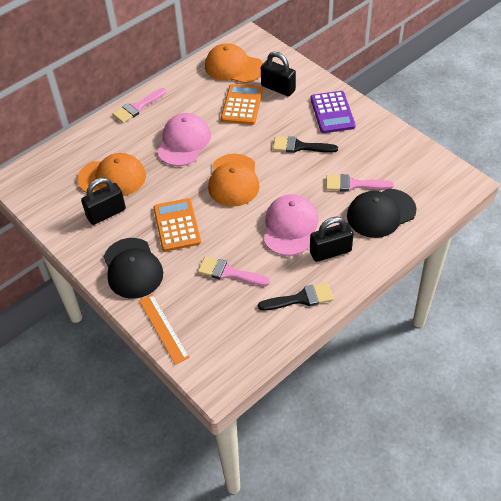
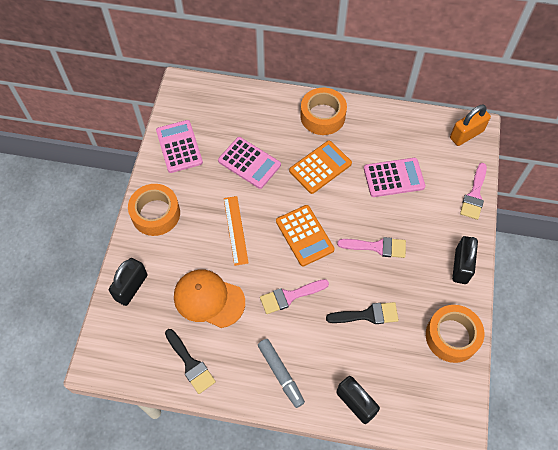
black cap: 2 -> 0
grey marker: 0 -> 1
orange cap: 3 -> 1
orange padlock: 0 -> 1
orange tape: 0 -> 3
pink calculator: 0 -> 3
pink cap: 2 -> 0
purple calculator: 1 -> 0

